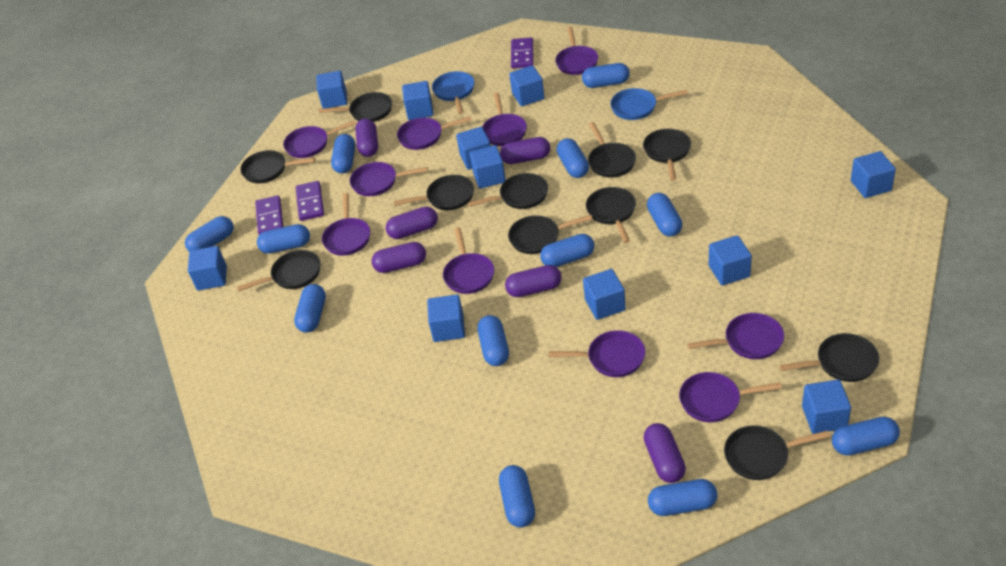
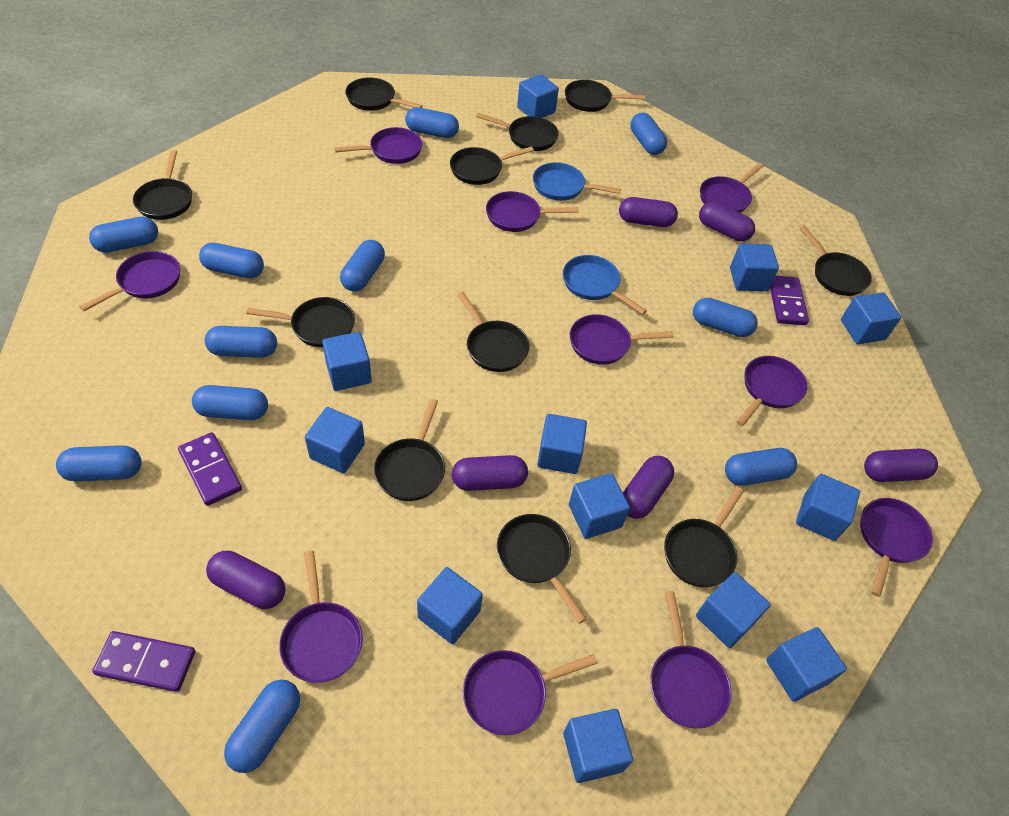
blue capsule: 12 -> 11
blue cube: 11 -> 12

